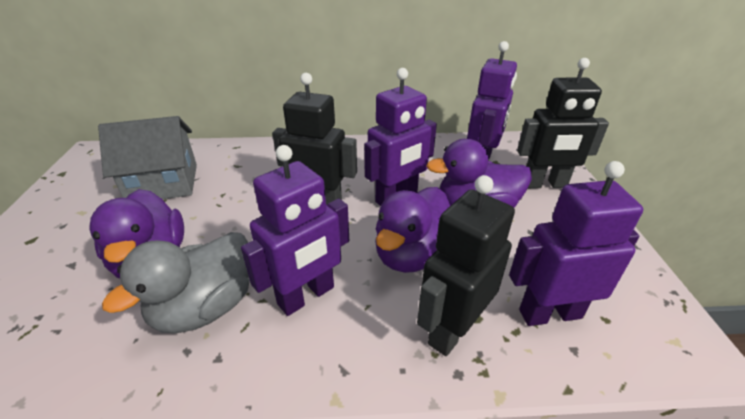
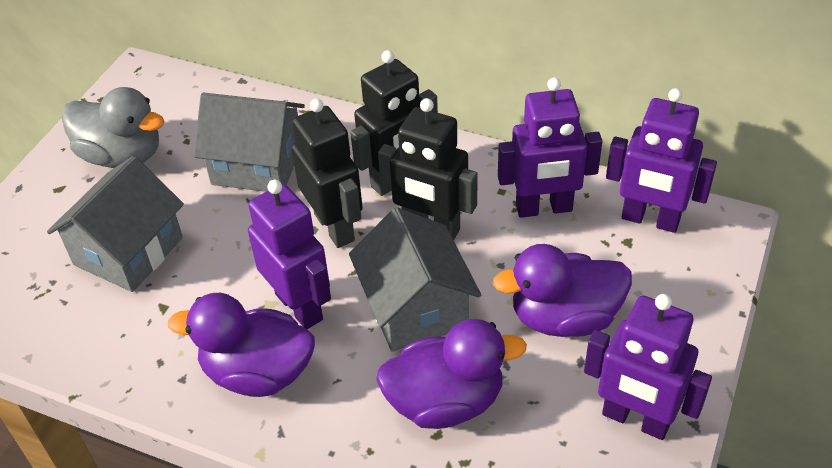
grey house: 1 -> 3

